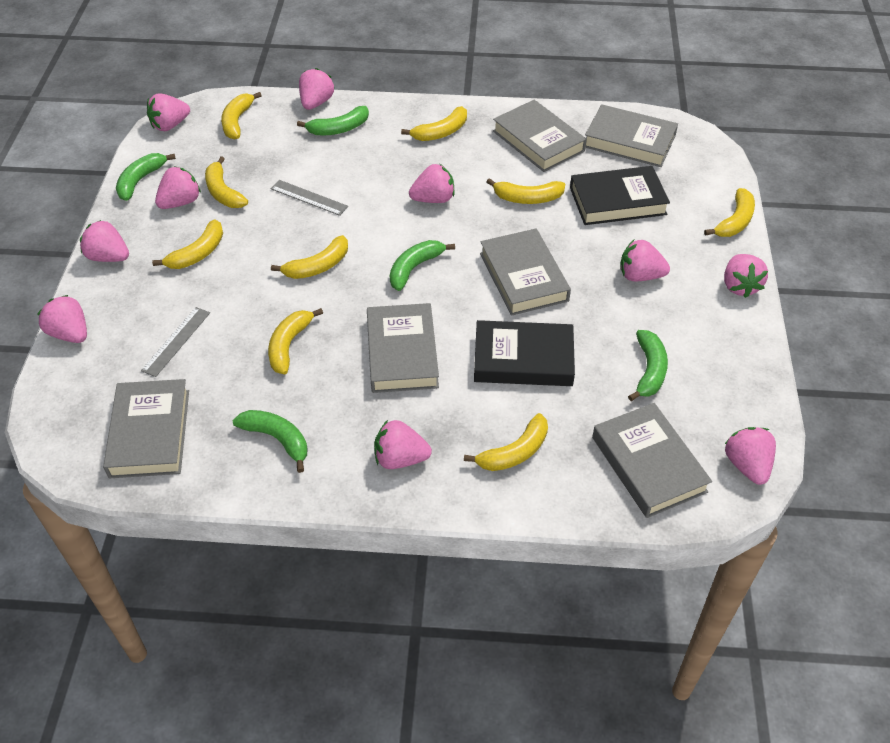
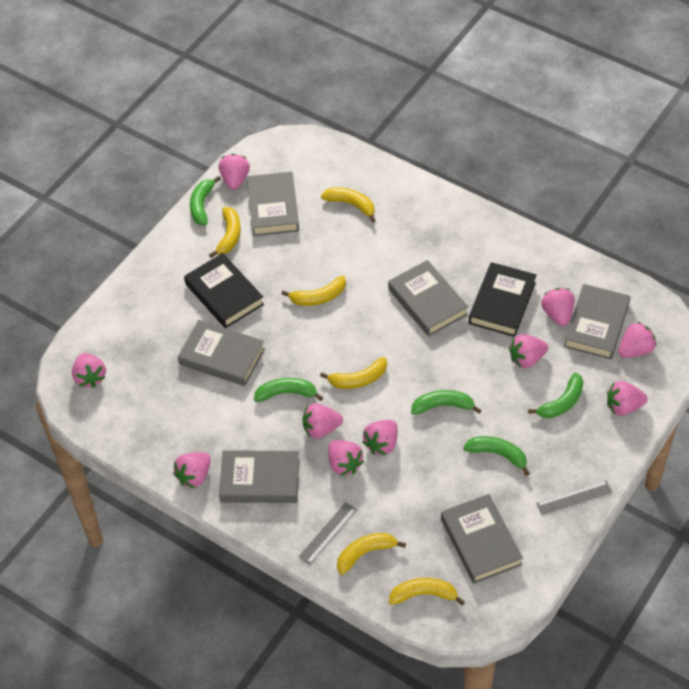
yellow banana: 9 -> 6

